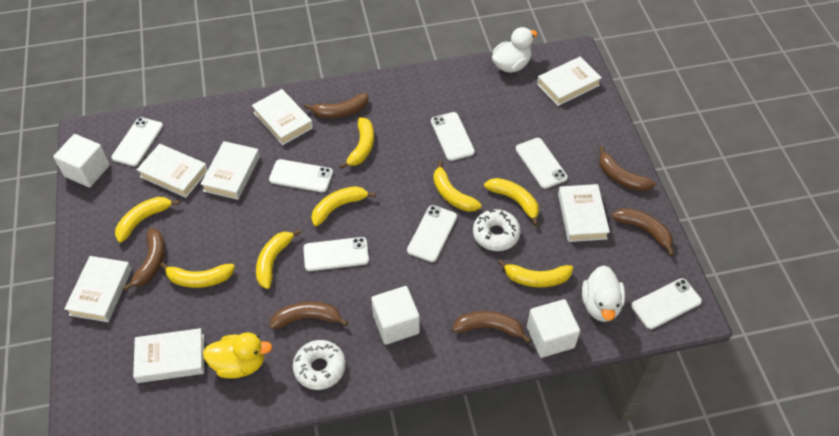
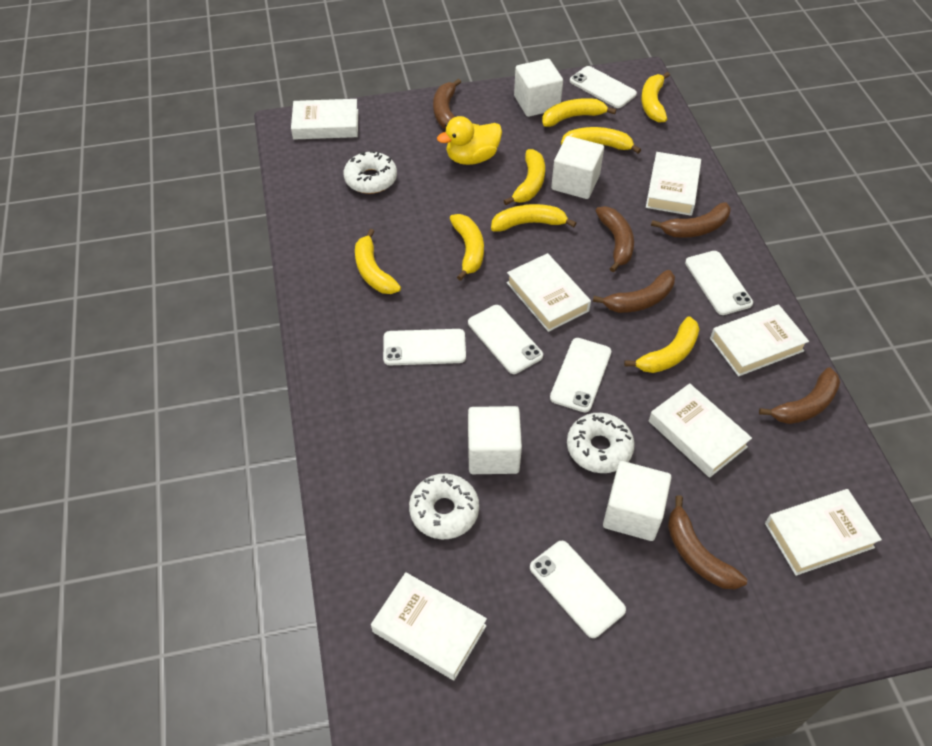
white cube: 3 -> 4
white donut: 2 -> 3
white duck: 2 -> 0
white phone: 7 -> 6

